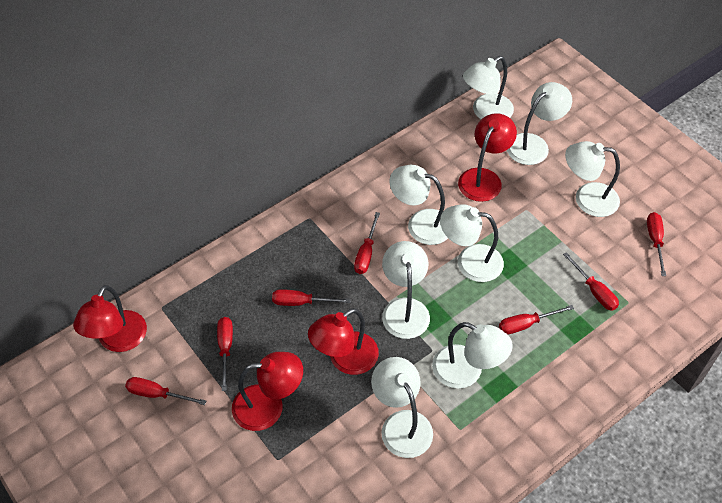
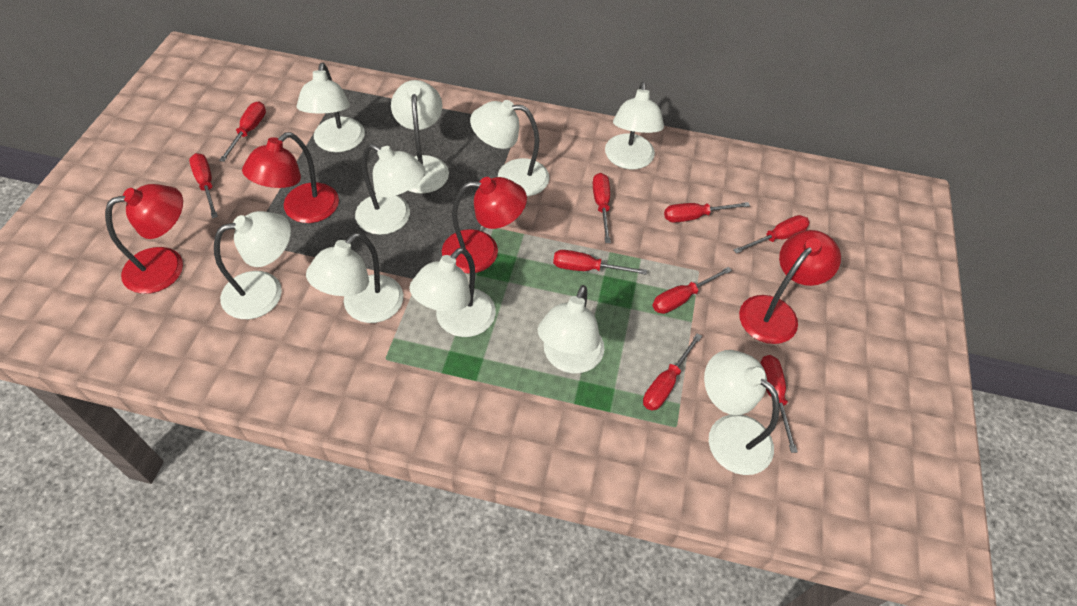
red screwdriver: 7 -> 9
white lamp: 8 -> 10

